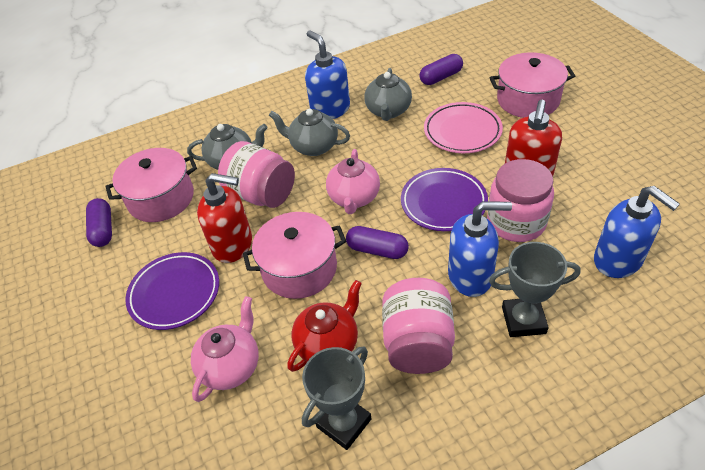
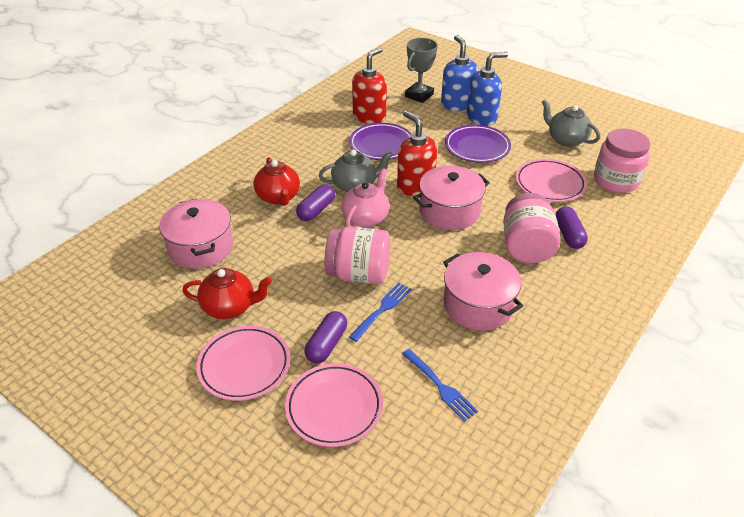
blue fork: 0 -> 2
blue soap dispenser: 3 -> 2
grey teapot: 3 -> 2
grey trophy: 2 -> 1
pink plate: 1 -> 3
pink teapot: 2 -> 1
red teapot: 1 -> 2

